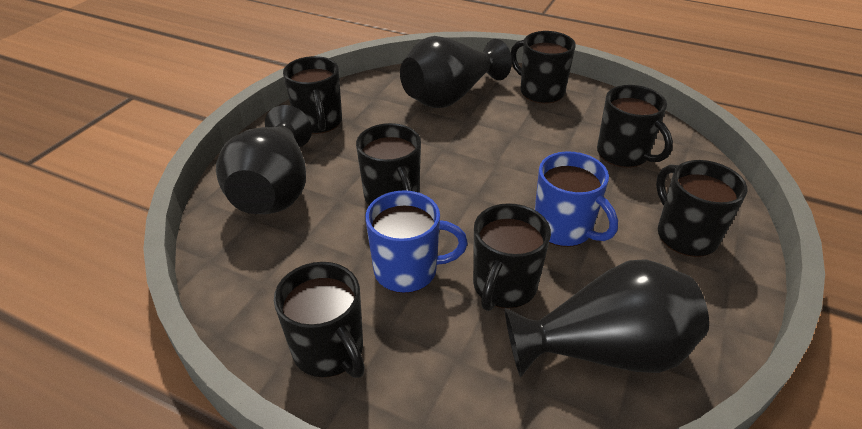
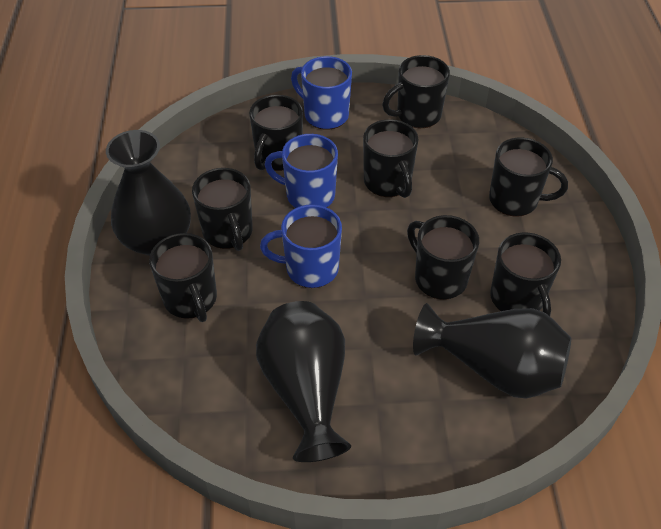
black mug: 7 -> 8
blue mug: 2 -> 3

